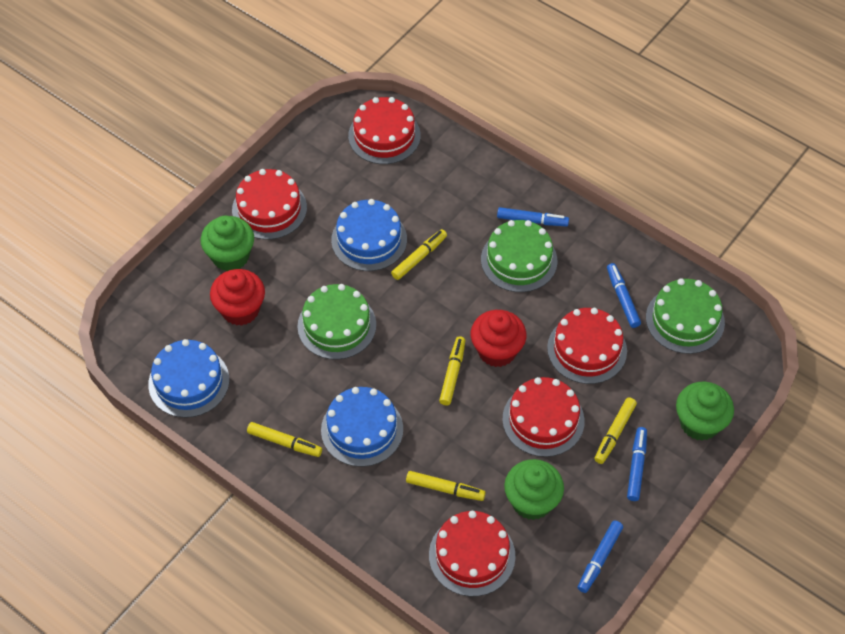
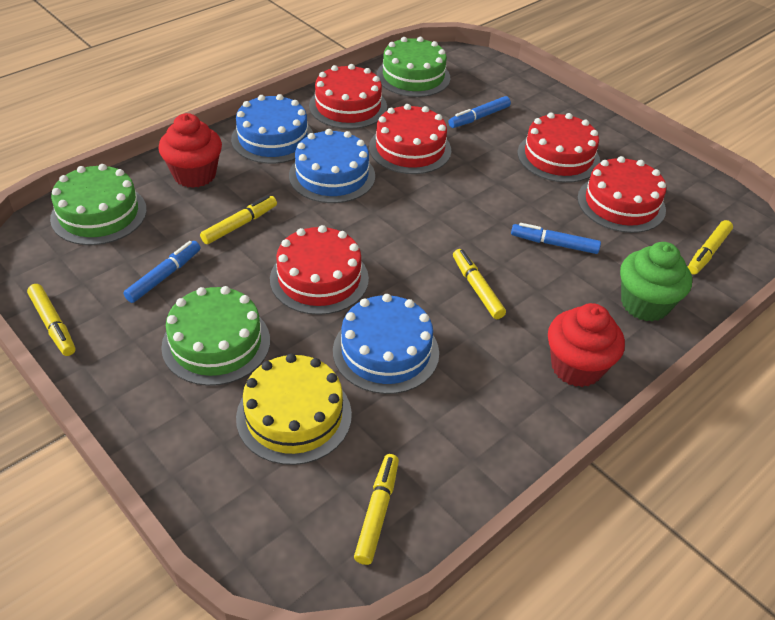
blue marker: 4 -> 3
green cupcake: 3 -> 1
yellow cake: 0 -> 1

